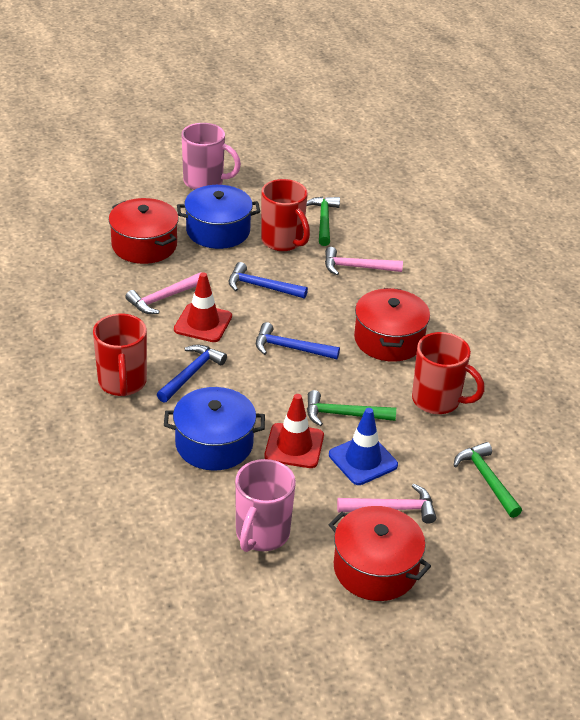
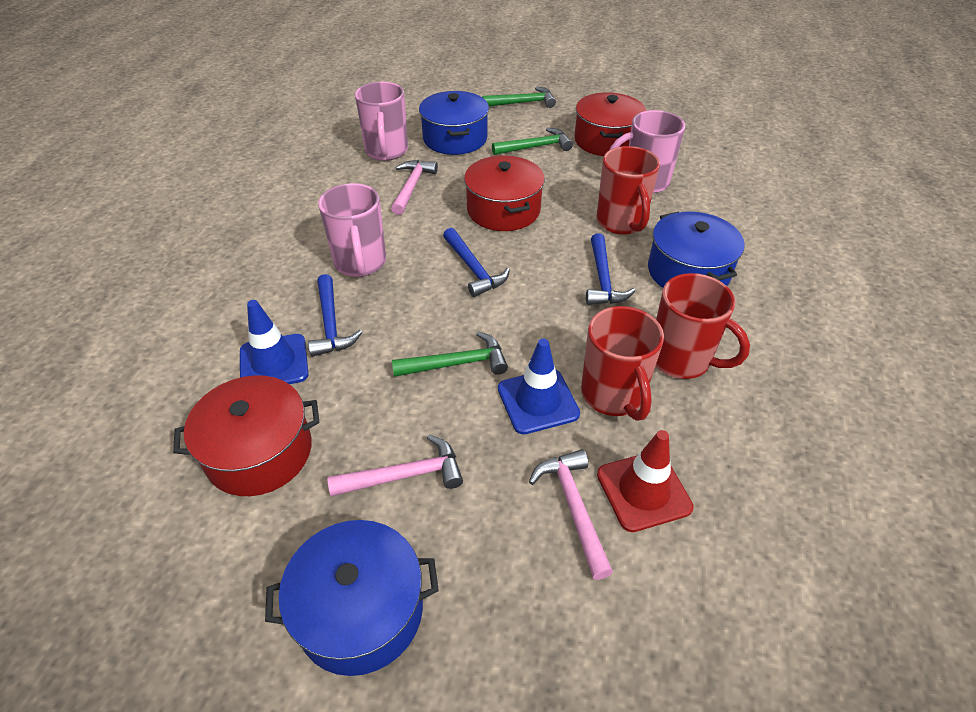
blue pot: 2 -> 3
blue traffic cone: 1 -> 2
pink mug: 2 -> 3
red traffic cone: 2 -> 1

